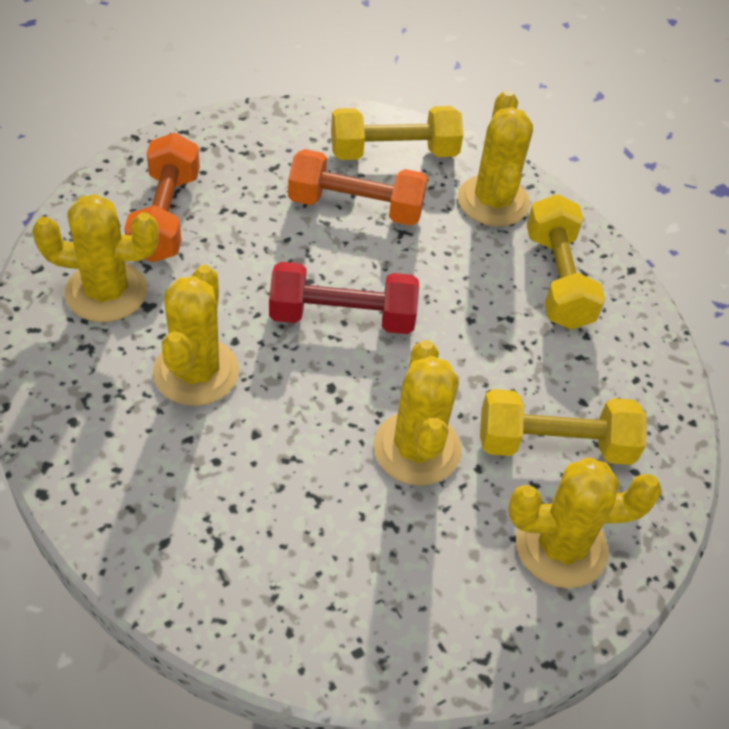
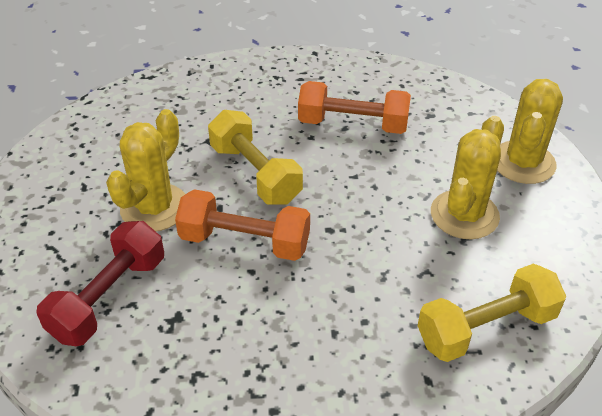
yellow cactus: 5 -> 3
yellow dumbbell: 3 -> 2

